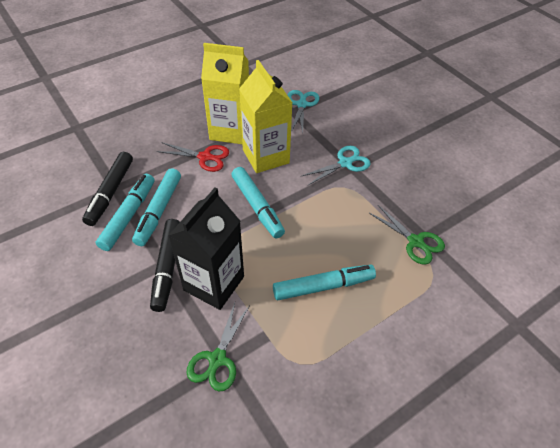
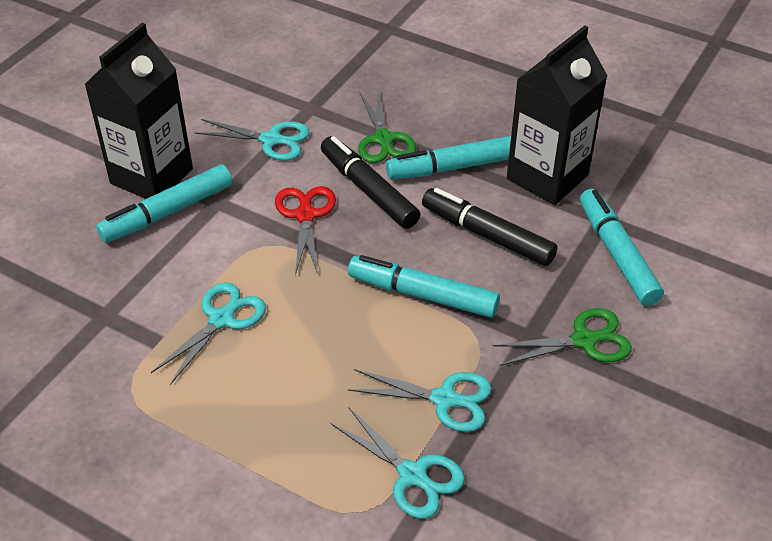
black carton: 1 -> 2
turquoise scissors: 2 -> 4
yellow carton: 2 -> 0

